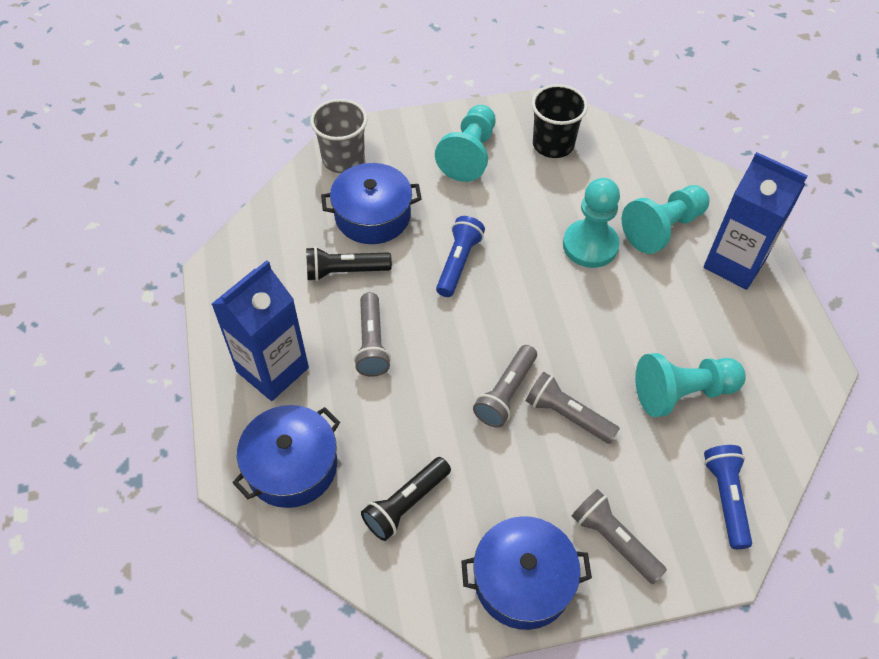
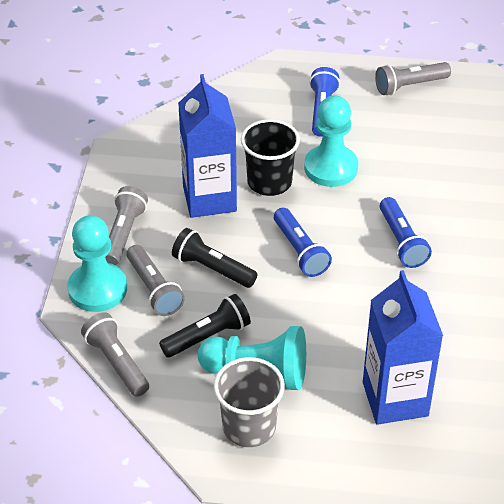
blue flashlight: 2 -> 3
blue pot: 3 -> 0
turquoise pawn: 4 -> 3

